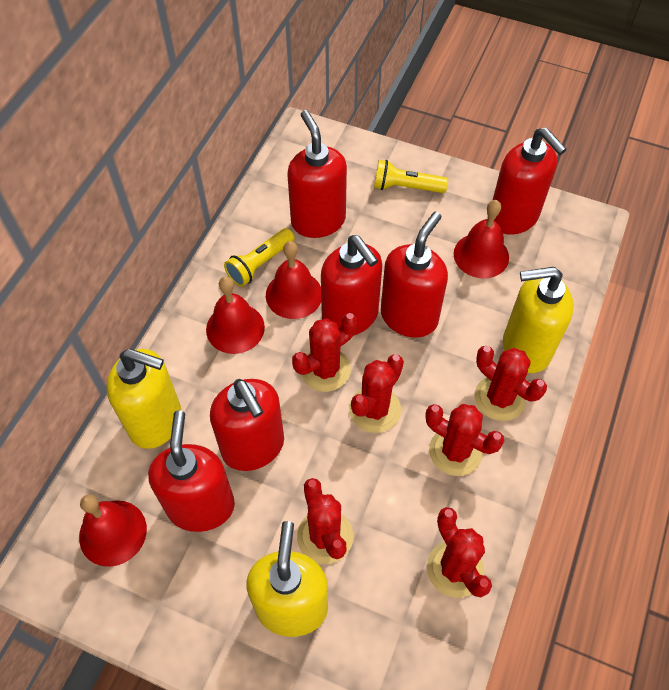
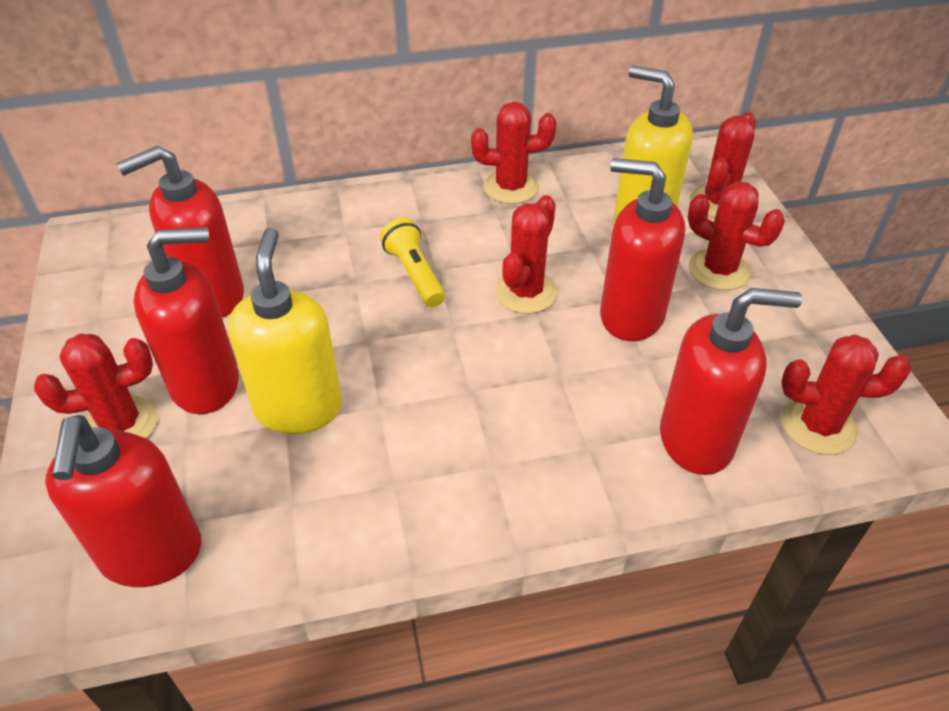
red bell: 4 -> 0
red soap dispenser: 6 -> 5
yellow flashlight: 2 -> 1
yellow soap dispenser: 3 -> 2

